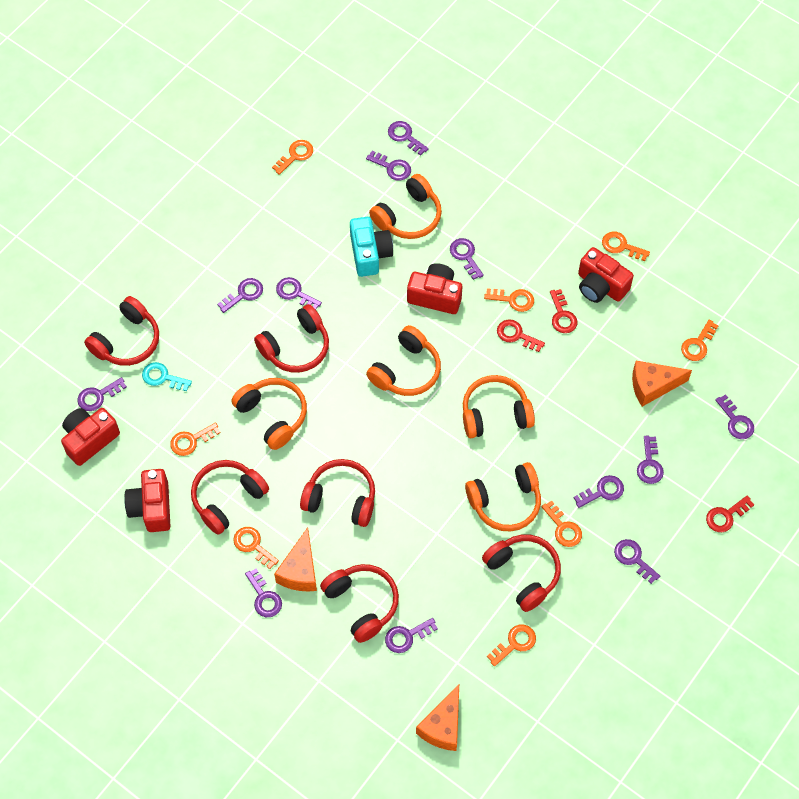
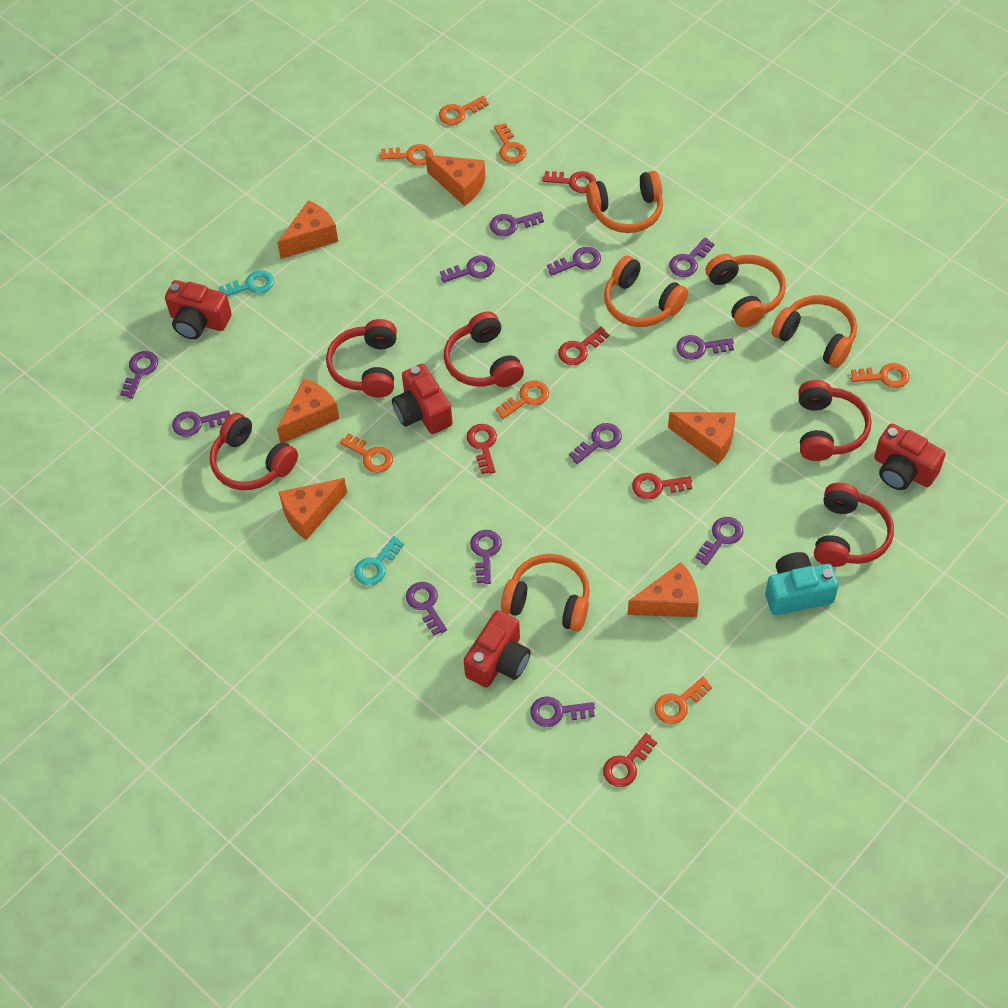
orange cheese: 3 -> 6
orange key: 8 -> 7
red headphones: 6 -> 5
red key: 3 -> 5
turquoise key: 1 -> 2

